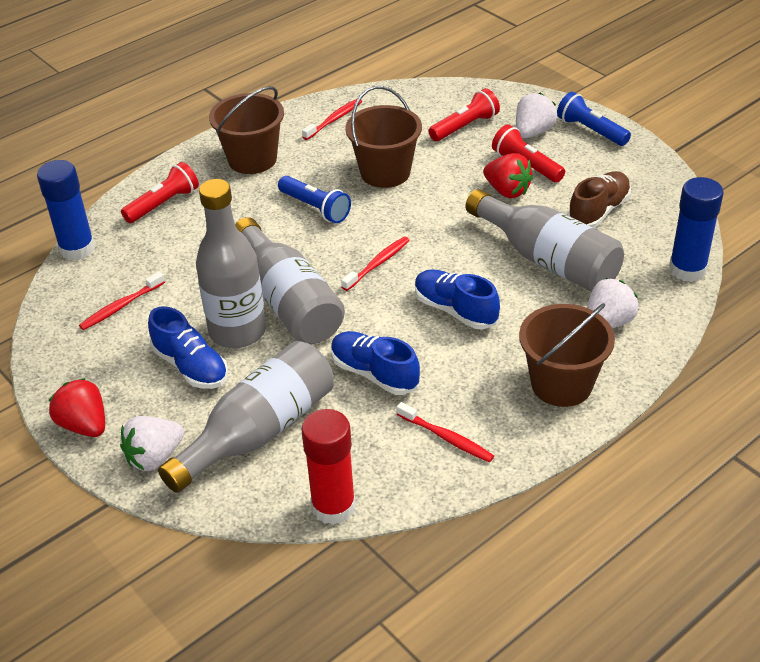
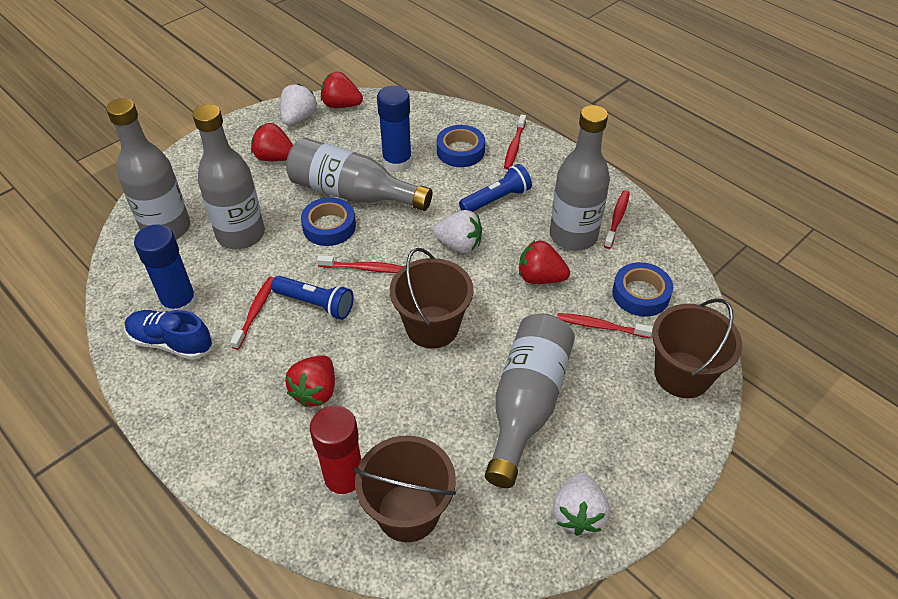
blue shoe: 3 -> 1
blue tape: 0 -> 3
brown shoe: 1 -> 0
grey bottle: 4 -> 5
red flashlight: 3 -> 0
red strawberry: 2 -> 4
red toothbrush: 4 -> 5

